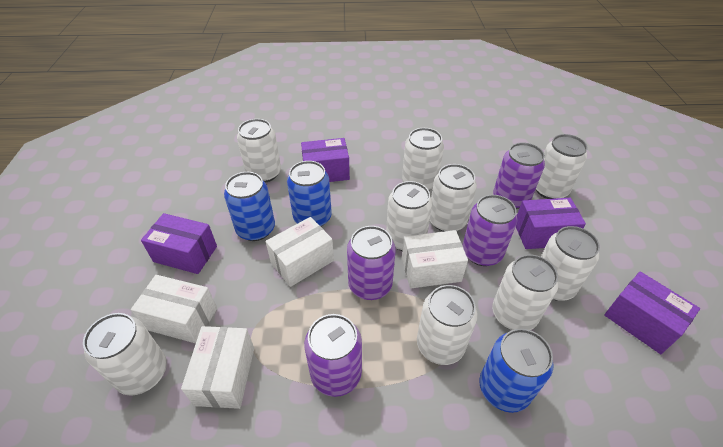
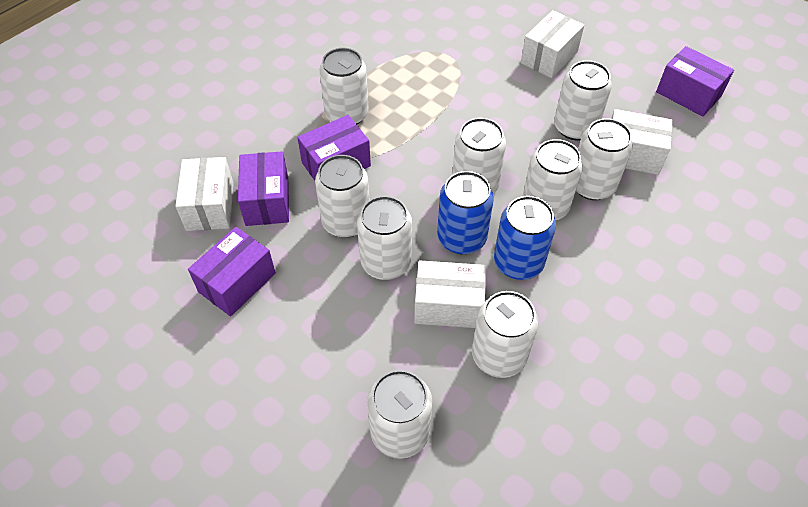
blue can: 3 -> 2
purple can: 4 -> 0

